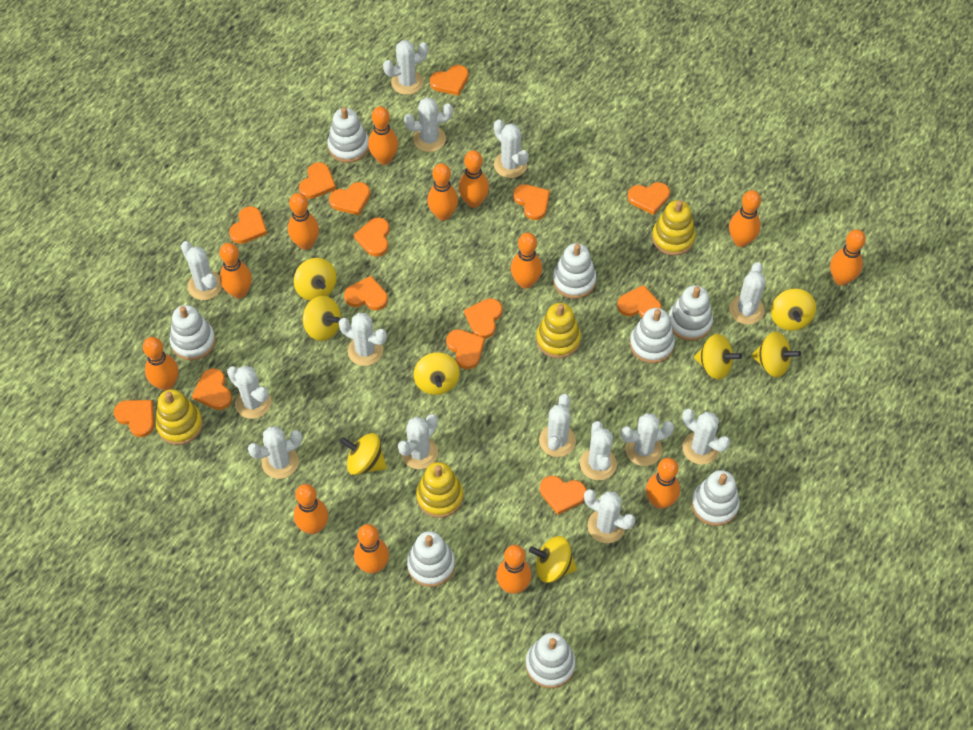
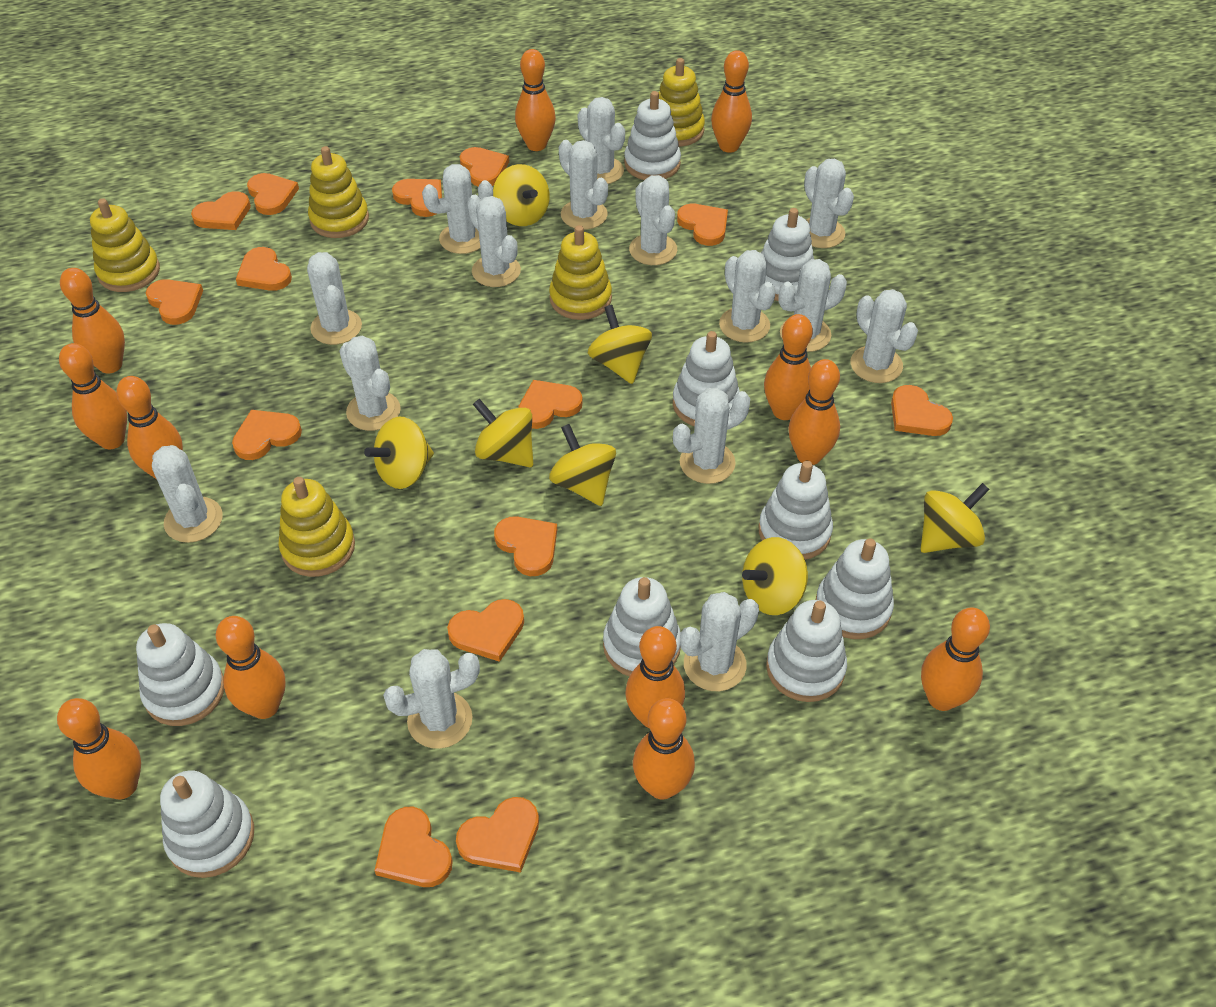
orange bowling pin: 13 -> 12
white cactus: 14 -> 15
white stacking toy: 8 -> 9
yellow spinning top: 8 -> 7
yellow stacking toy: 4 -> 5

